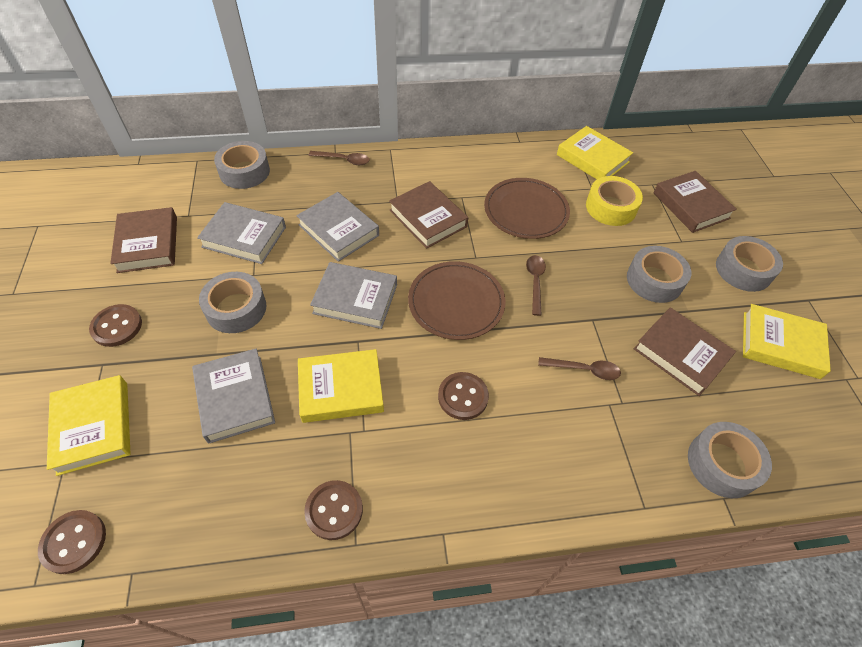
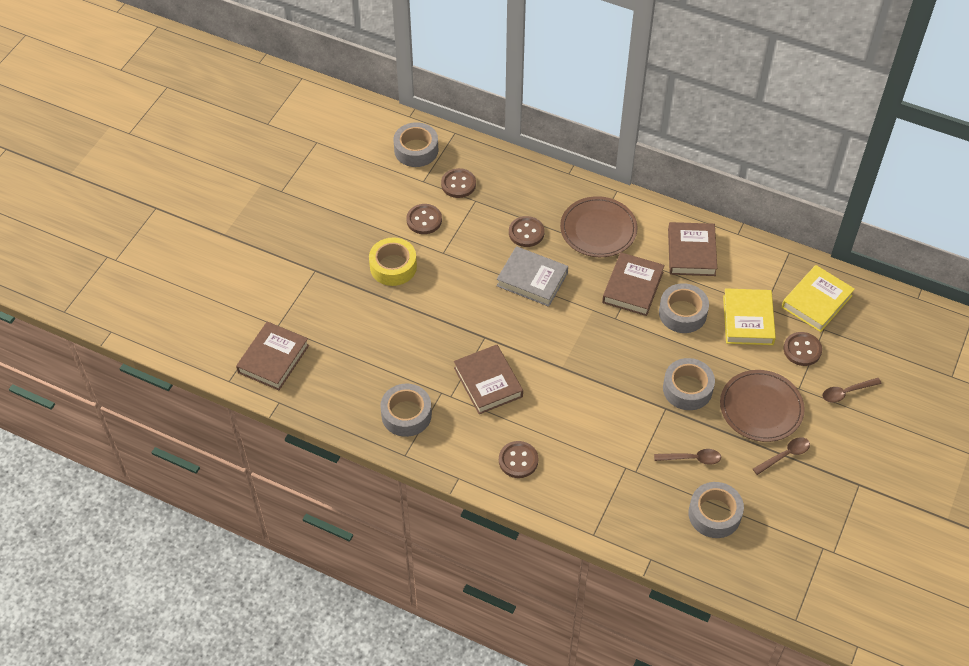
brown button: 4 -> 5
grey book: 4 -> 1
yellow book: 4 -> 2

